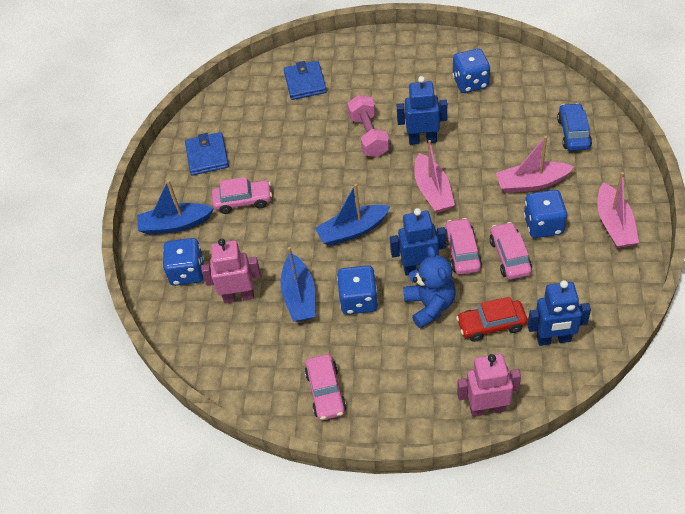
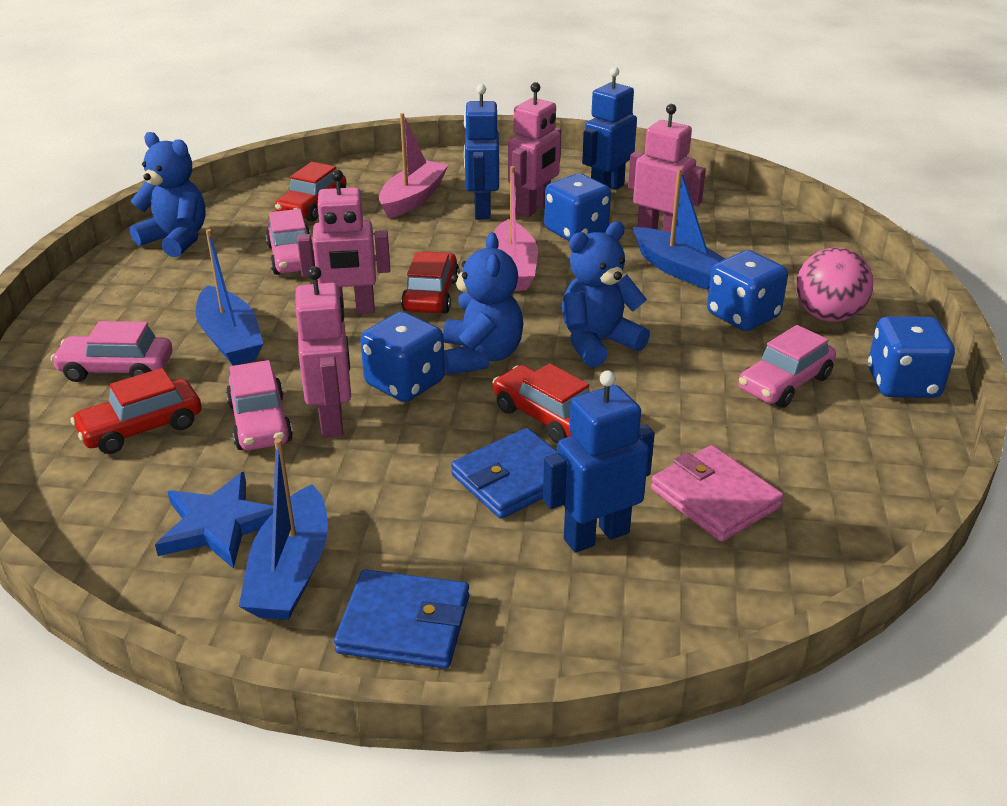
blue car: 1 -> 0
blue star: 0 -> 1
blue teddy bear: 1 -> 3
pink ball: 0 -> 1
pink boat: 3 -> 2
pink dumbbell: 1 -> 0
pink robot: 2 -> 4
pink wallet: 0 -> 1
red car: 1 -> 4

